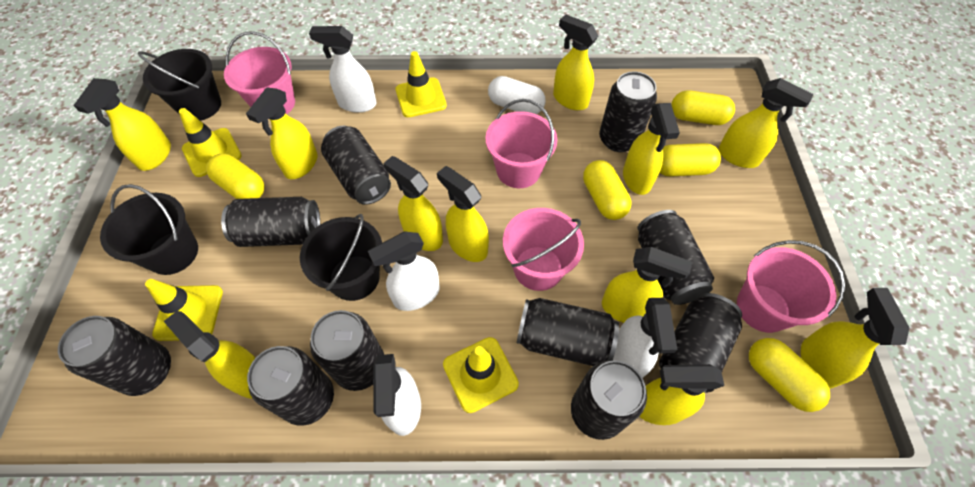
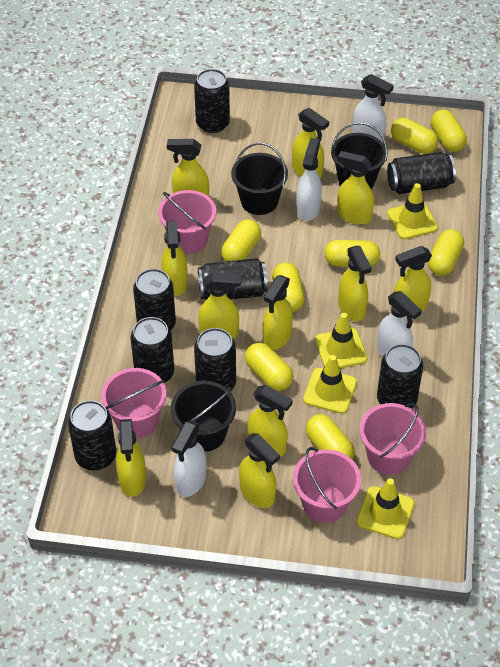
black can: 10 -> 8
white capsule: 1 -> 0
yellow capsule: 5 -> 8

